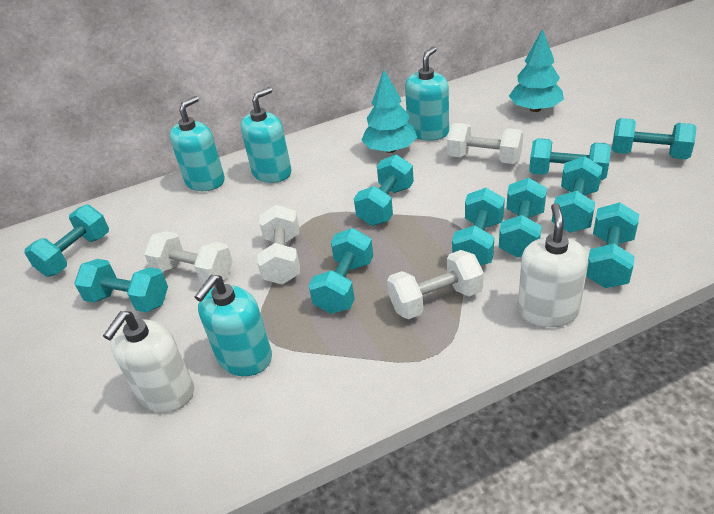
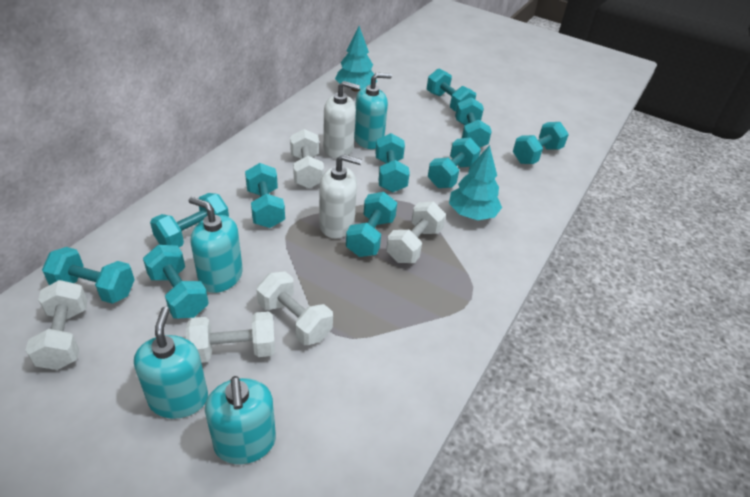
white dumbbell: 4 -> 5

